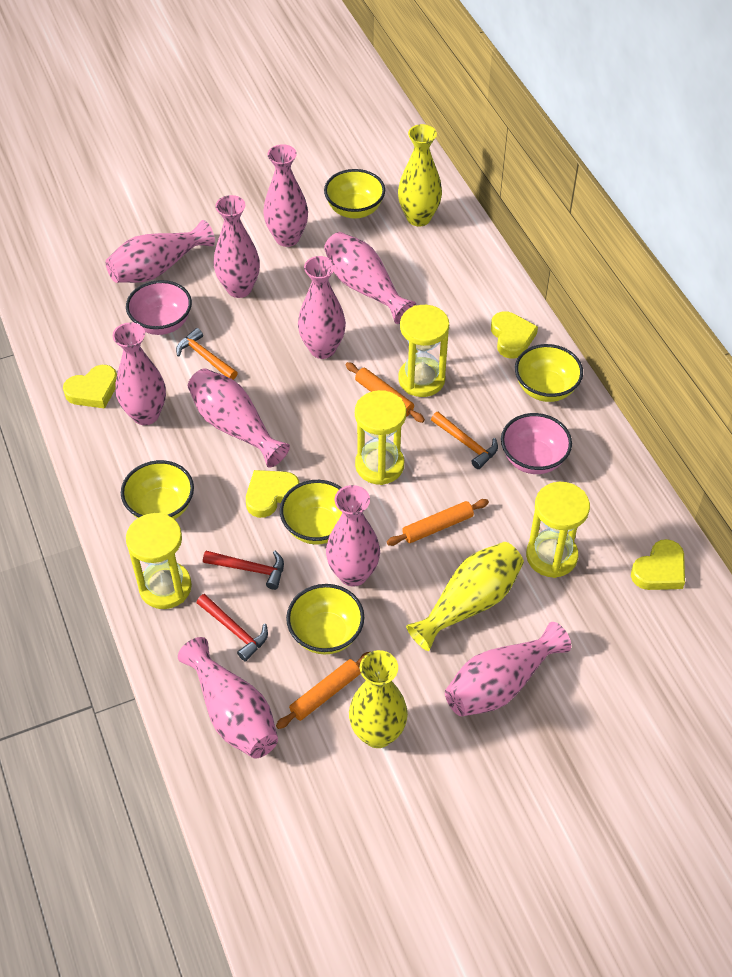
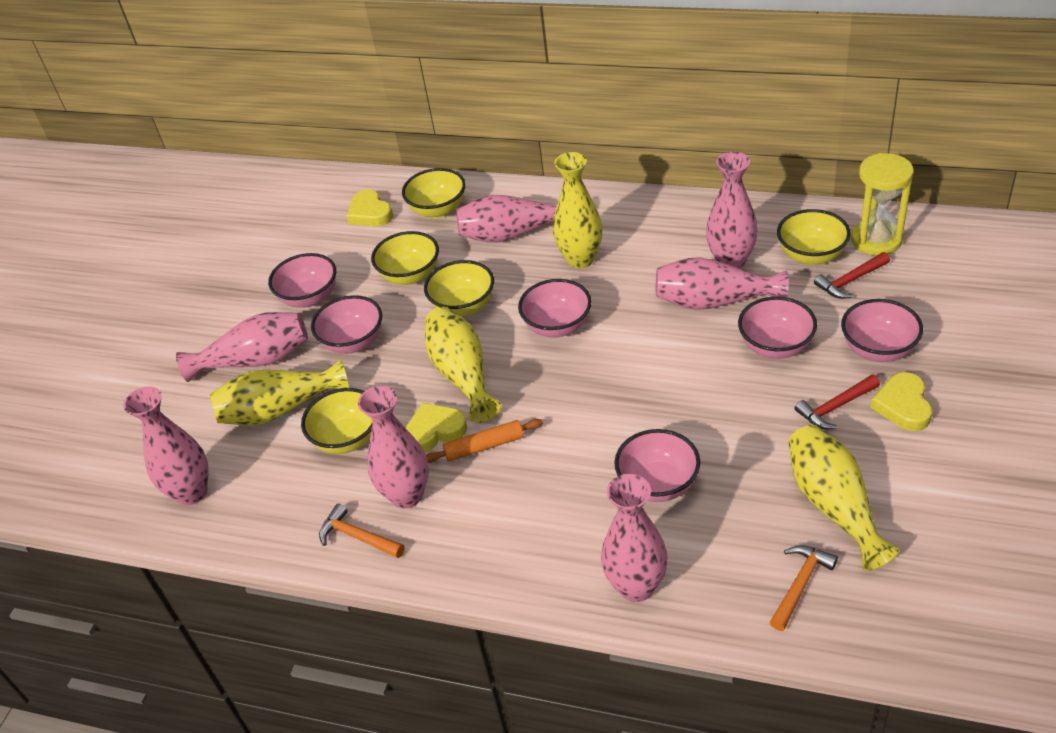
orange rolling pin: 3 -> 1
pink bowl: 2 -> 6
pink vase: 10 -> 7
yellow heart: 4 -> 3
yellow hourglass: 4 -> 1
yellow vase: 3 -> 4

